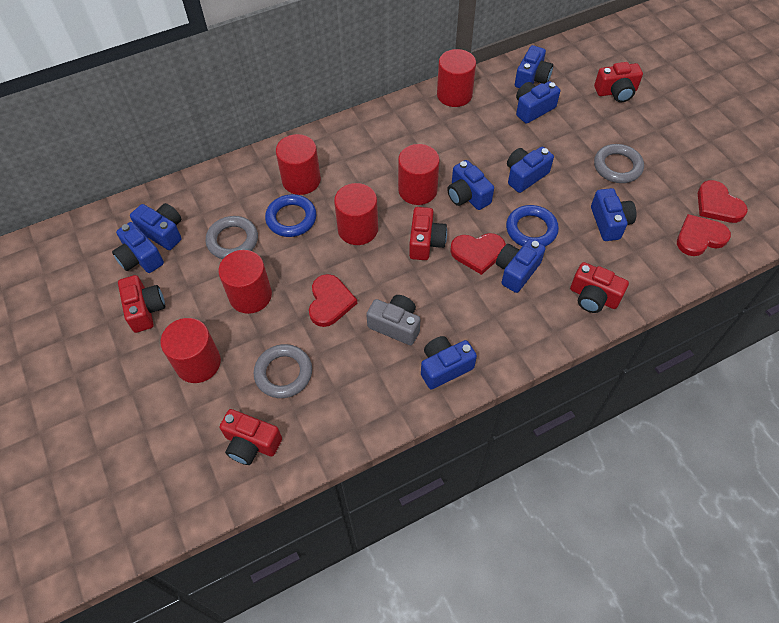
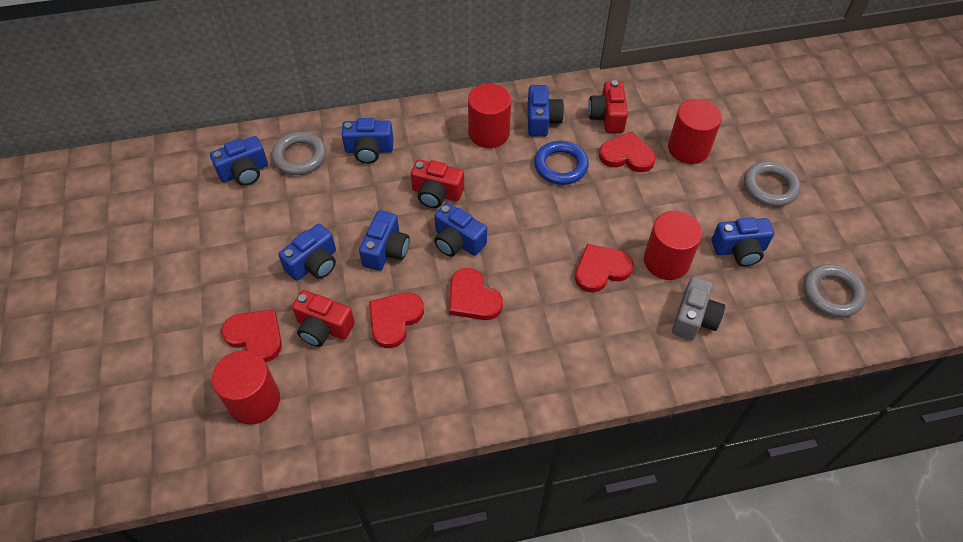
blue camera: 9 -> 7
blue ring: 2 -> 1
red camera: 5 -> 3
red cylinder: 6 -> 4
red heart: 4 -> 5

